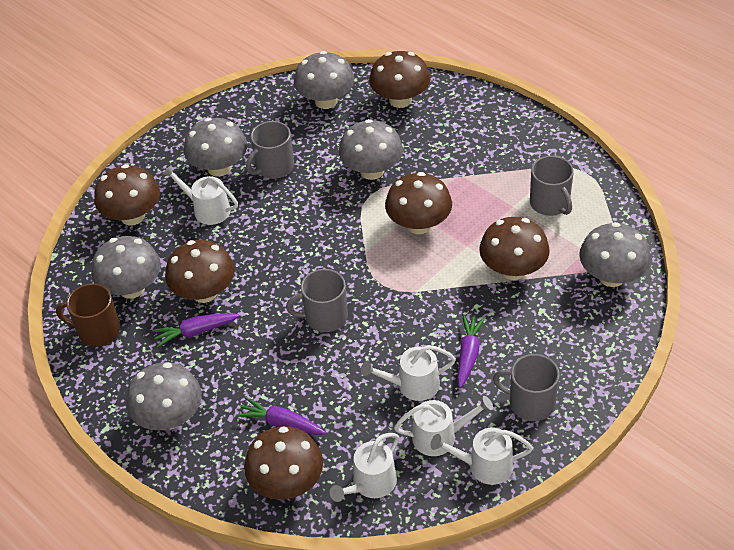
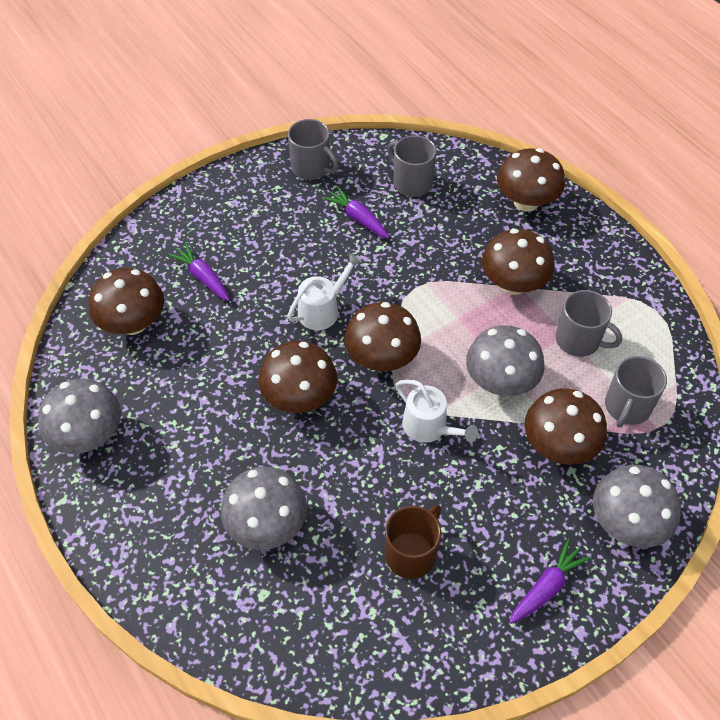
grey mushroom: 6 -> 4
white watering can: 5 -> 2

